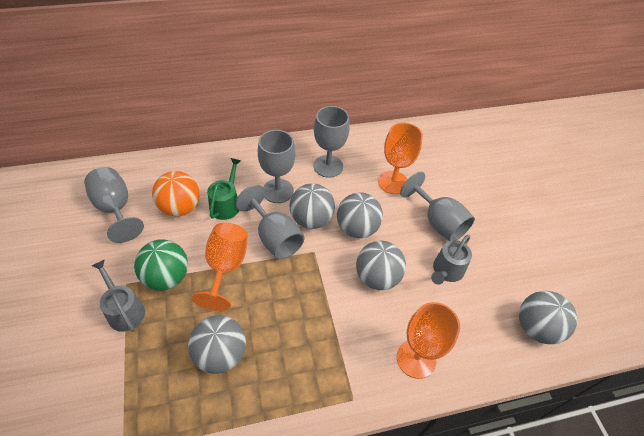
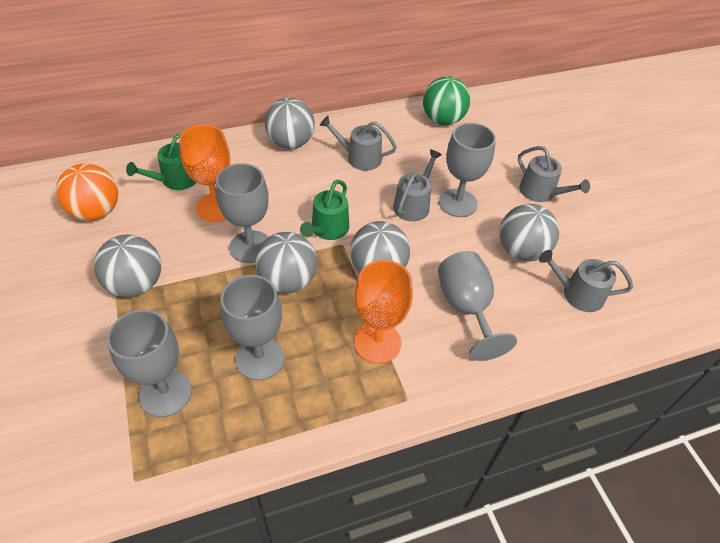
green watering can: 1 -> 2
grey watering can: 2 -> 4
orange goblet: 3 -> 2

